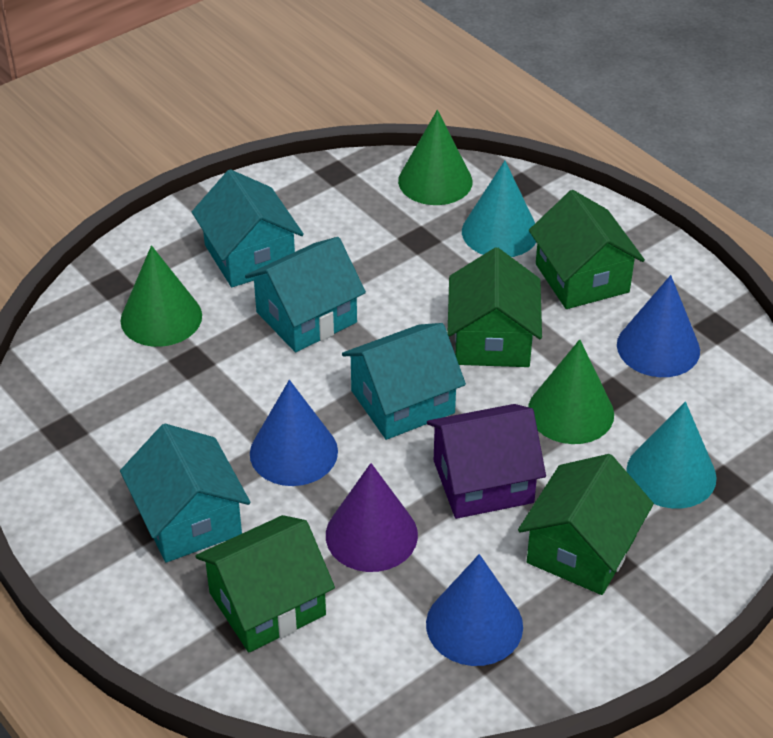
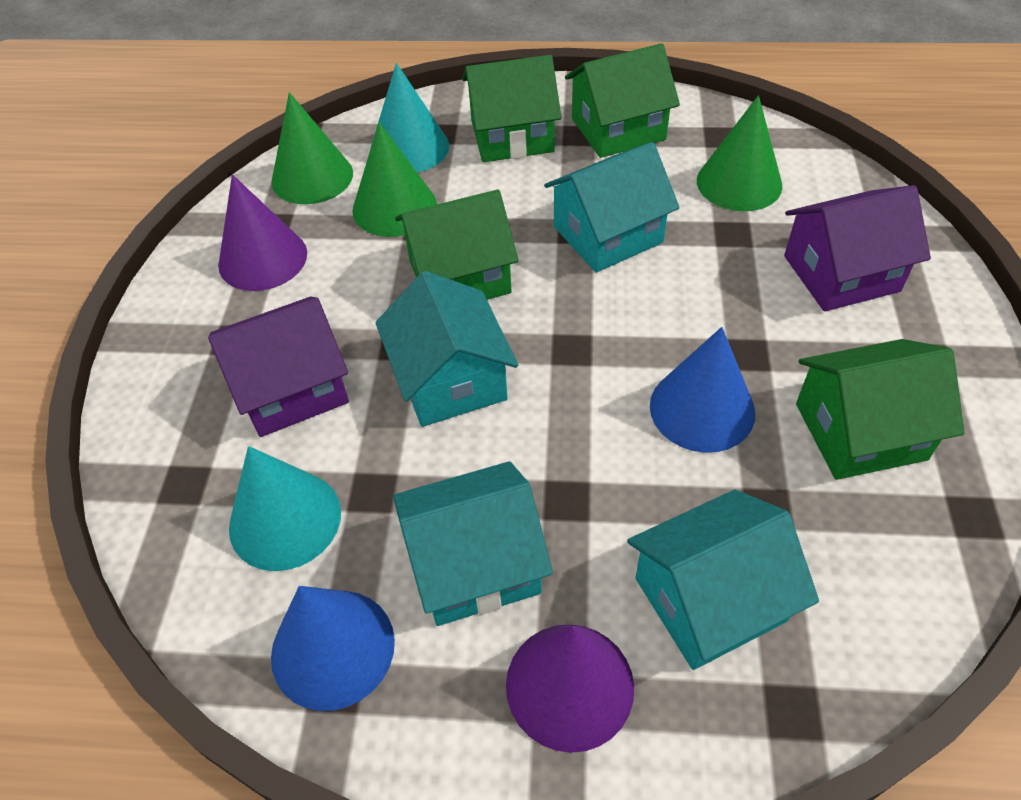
blue cone: 3 -> 2
purple cone: 1 -> 2
purple house: 1 -> 2

